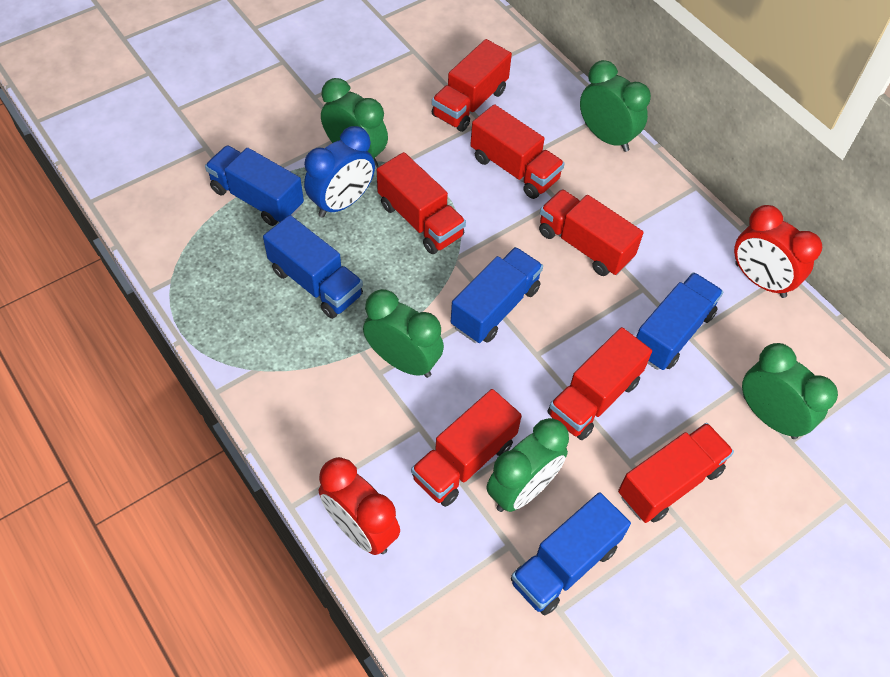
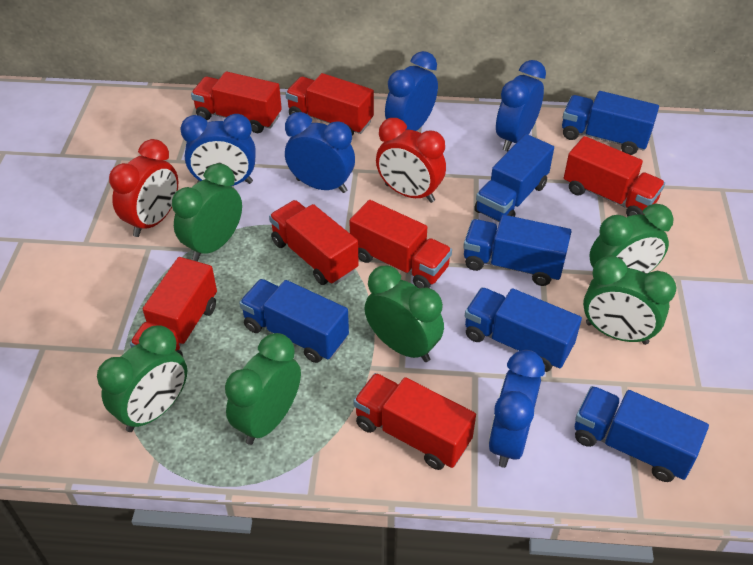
blue clock: 1 -> 5
blue truck: 5 -> 6
green clock: 5 -> 6

